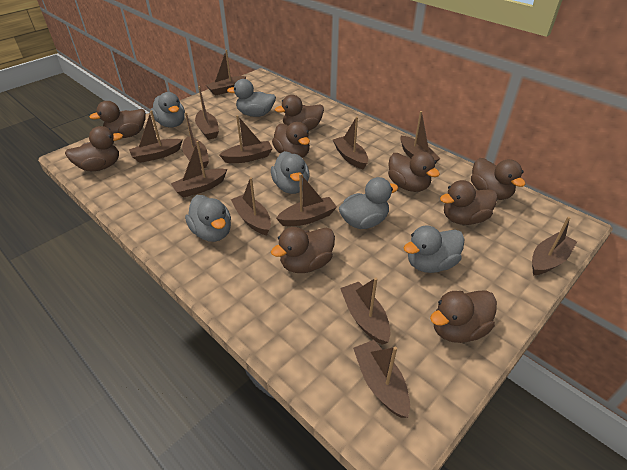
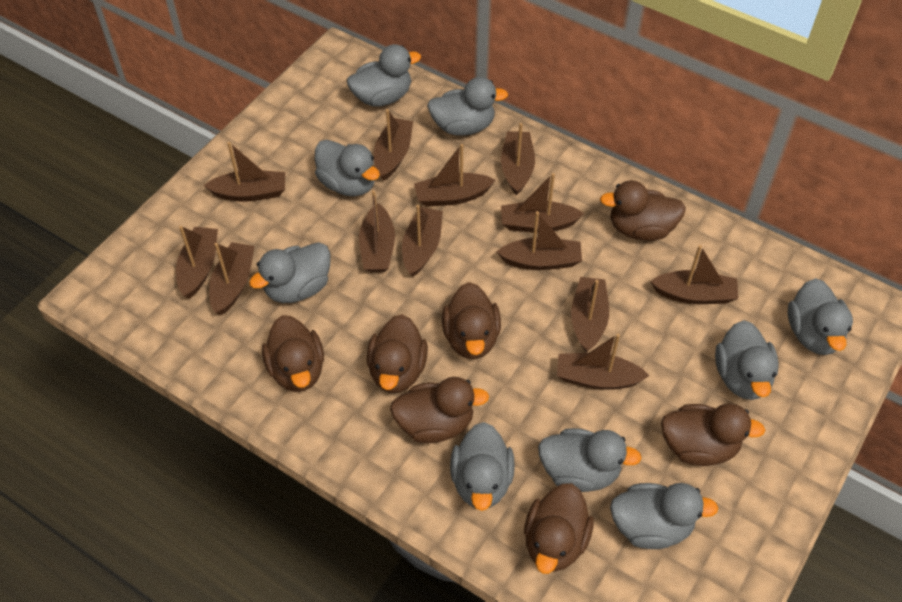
brown duck: 9 -> 7
grey duck: 6 -> 9

